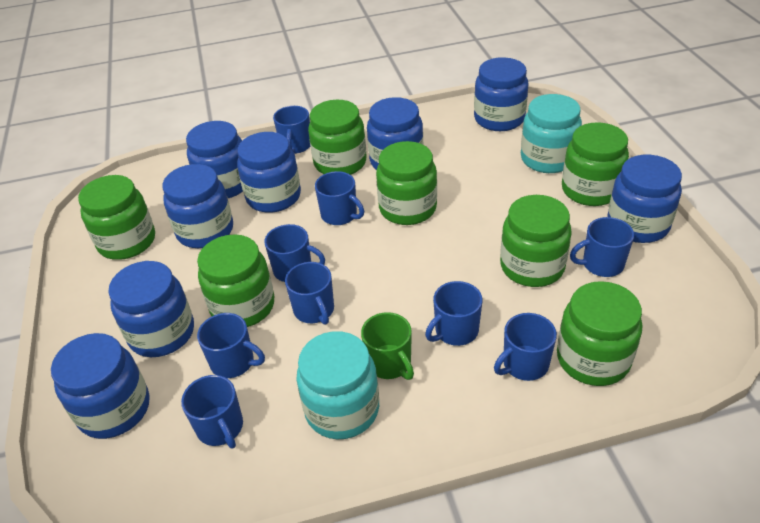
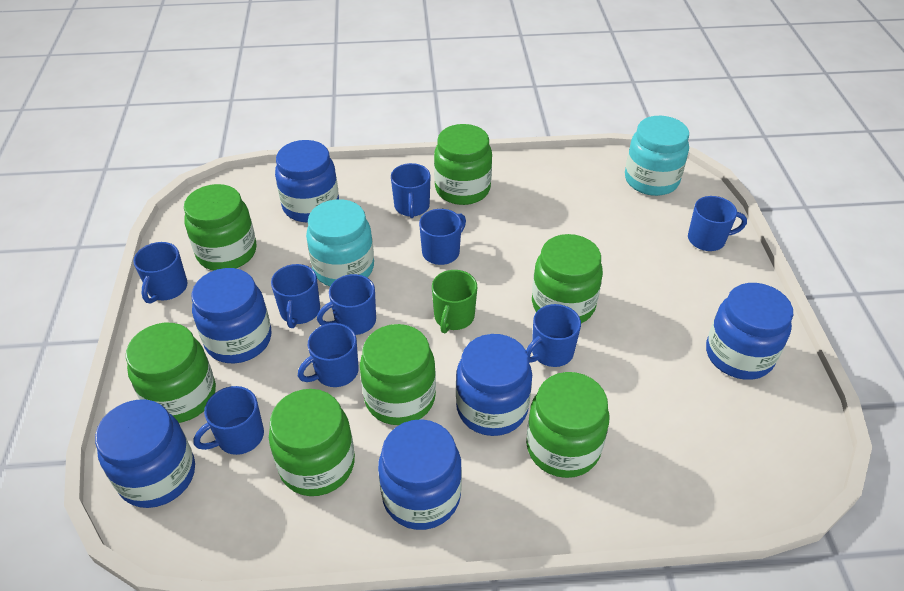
blue jar: 8 -> 6

